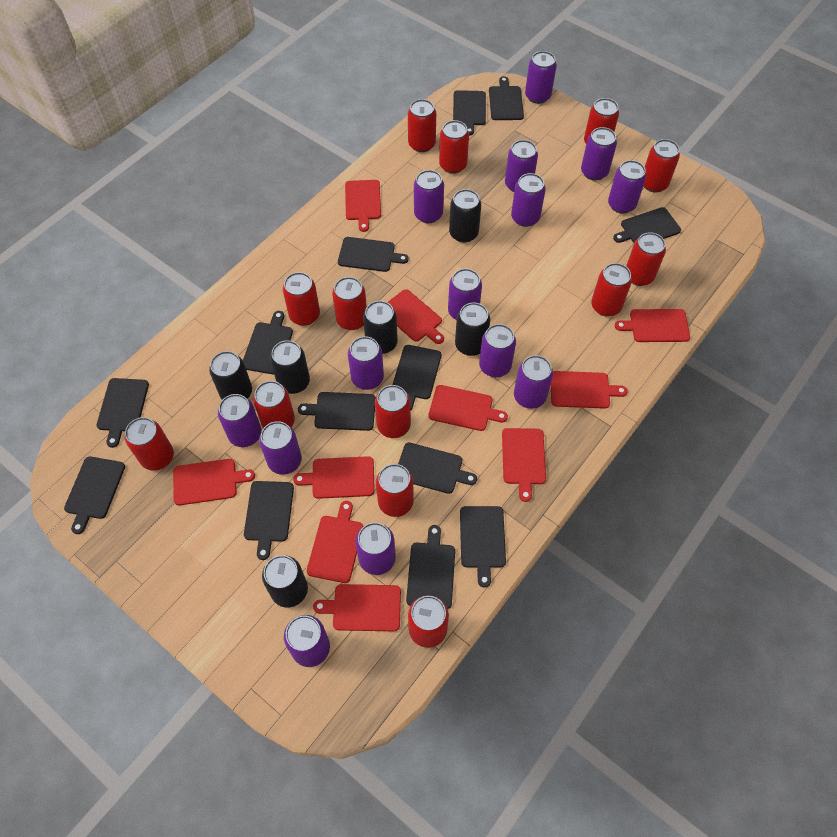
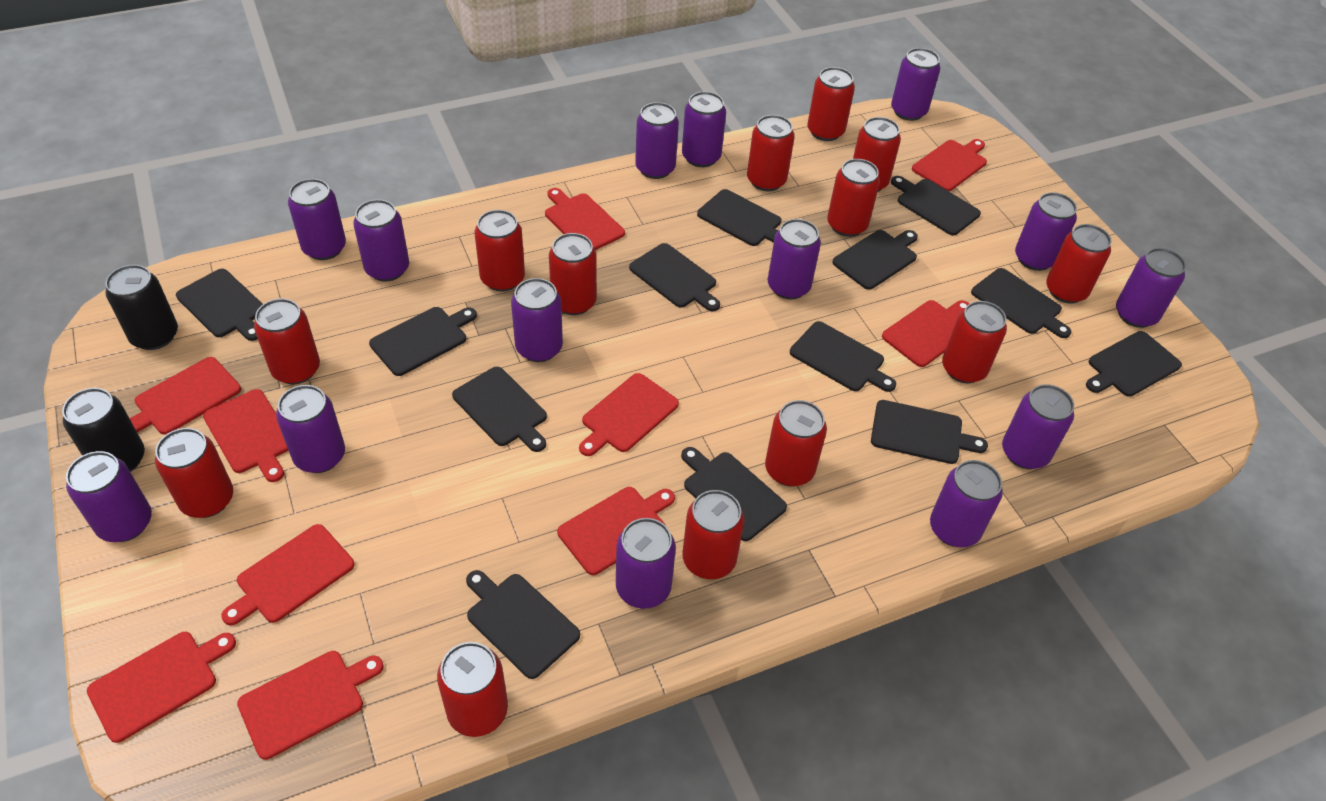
black can: 6 -> 2

